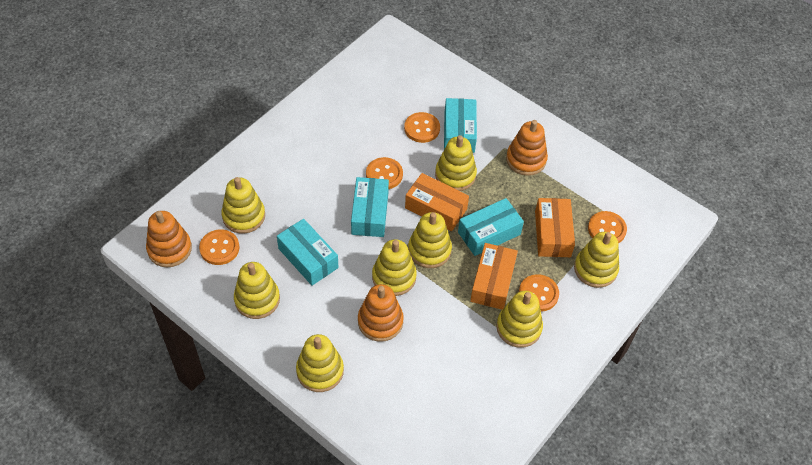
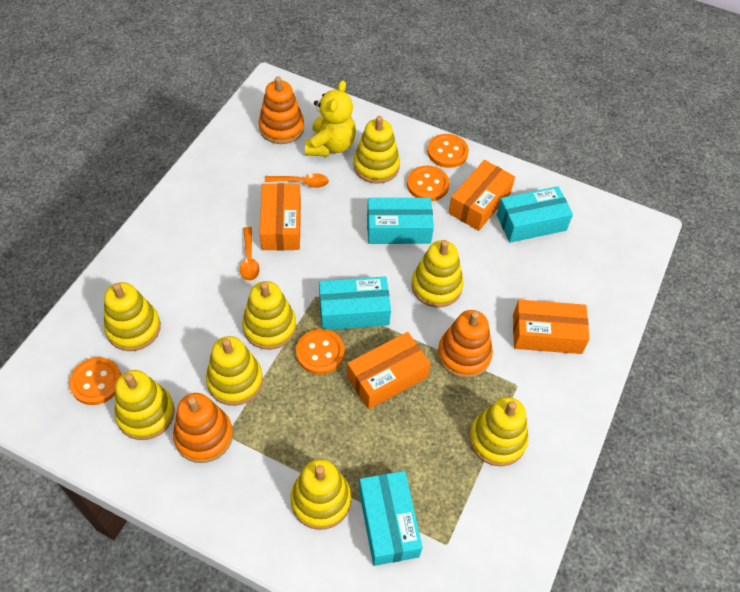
orange box: 3 -> 4
orange button: 5 -> 4
orange spoon: 0 -> 2
yellow teddy bear: 0 -> 1

